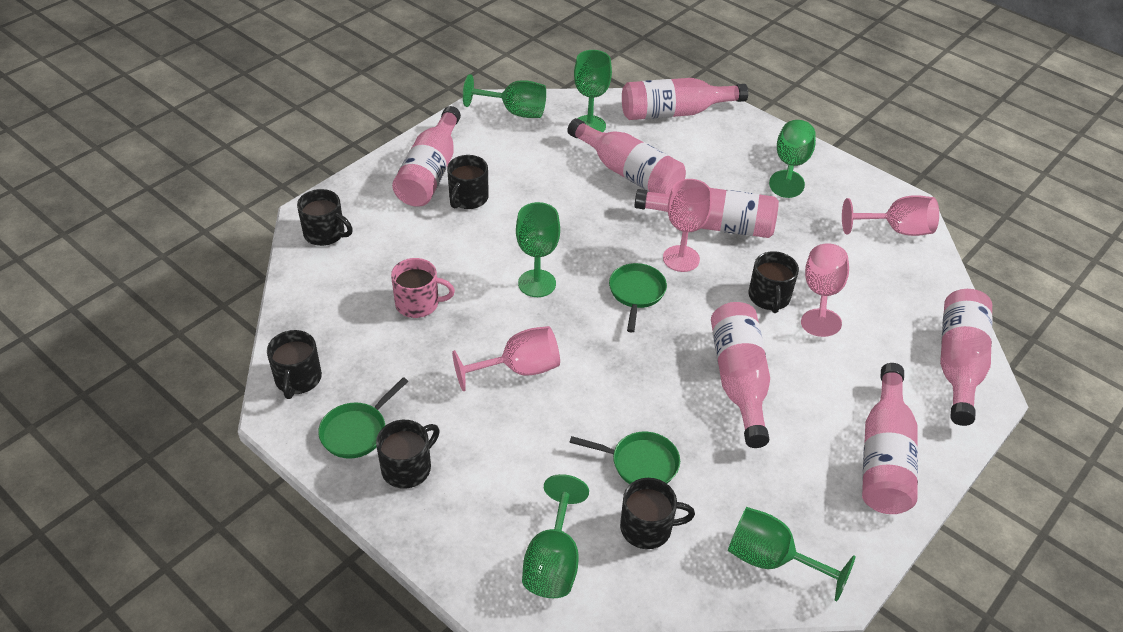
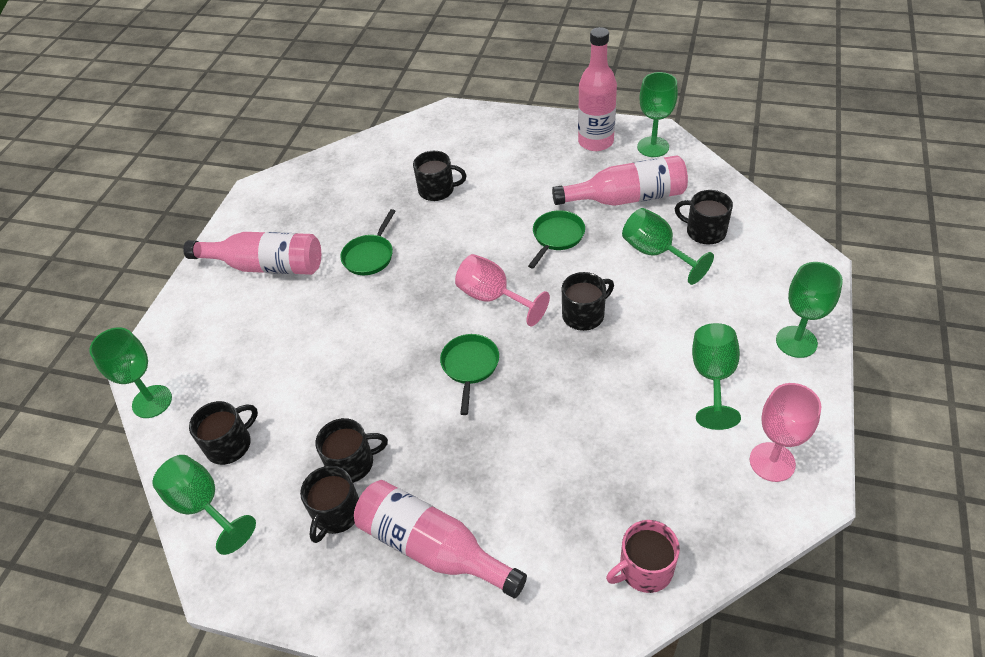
pink bottle: 7 -> 4
pink goblet: 4 -> 2

